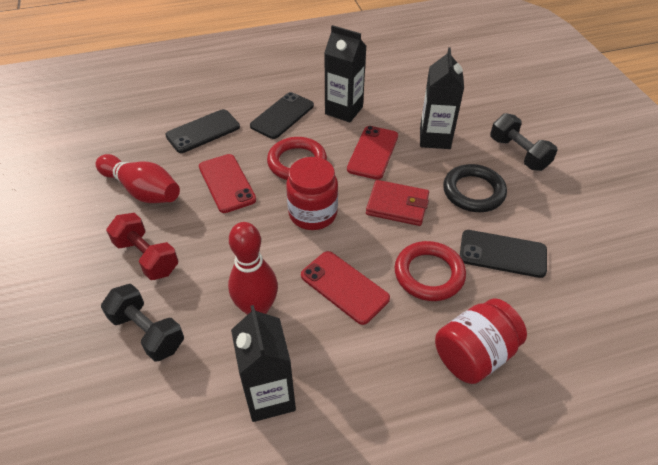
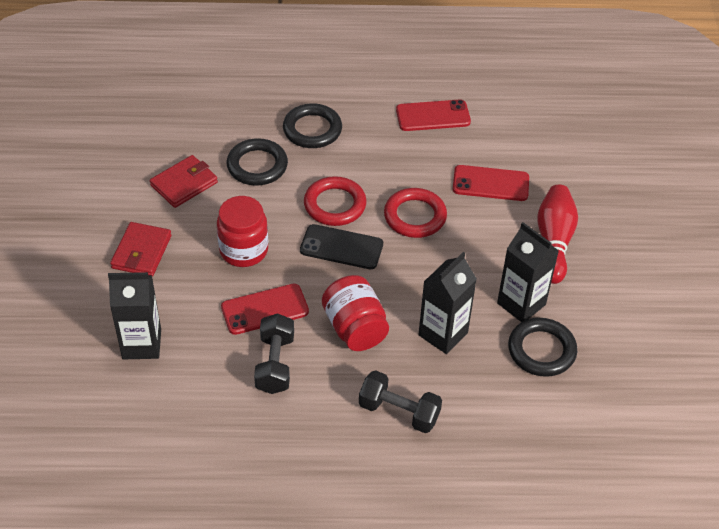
black phone: 3 -> 1
black ring: 1 -> 3
red bowling pin: 2 -> 1
red dumbbell: 1 -> 0
red wallet: 1 -> 2

